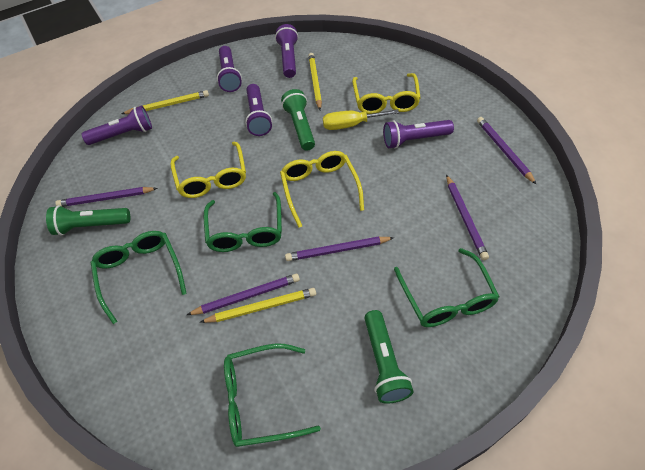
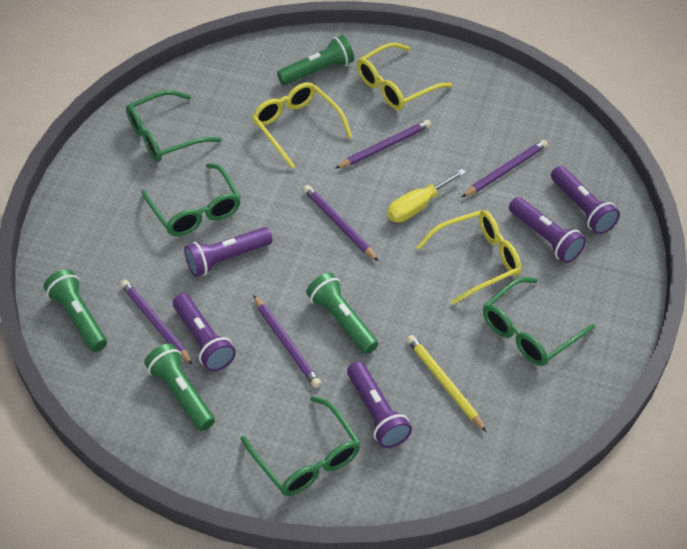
green flashlight: 3 -> 4
yellow pencil: 3 -> 1

